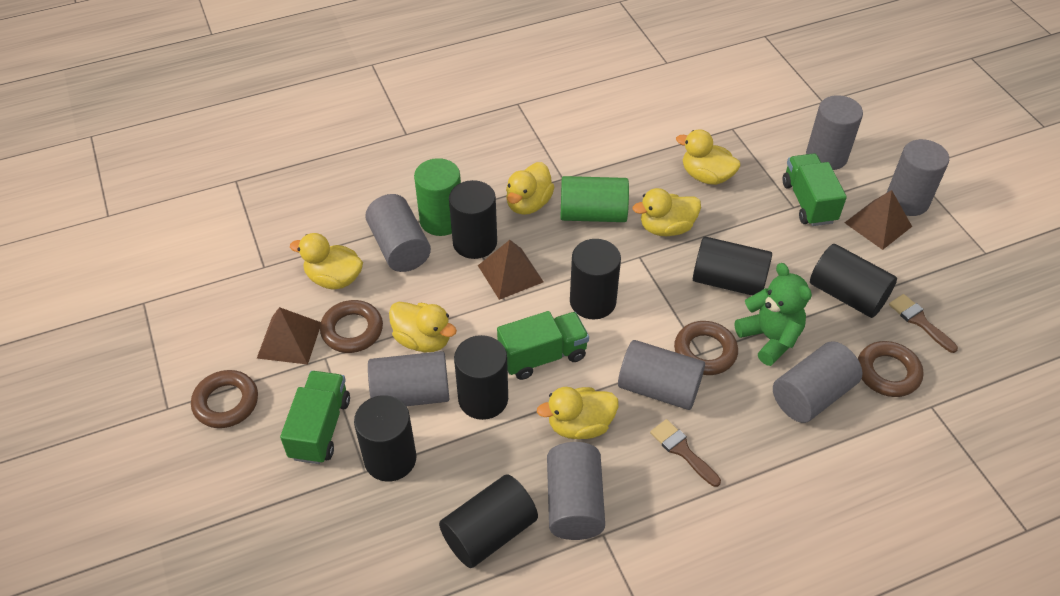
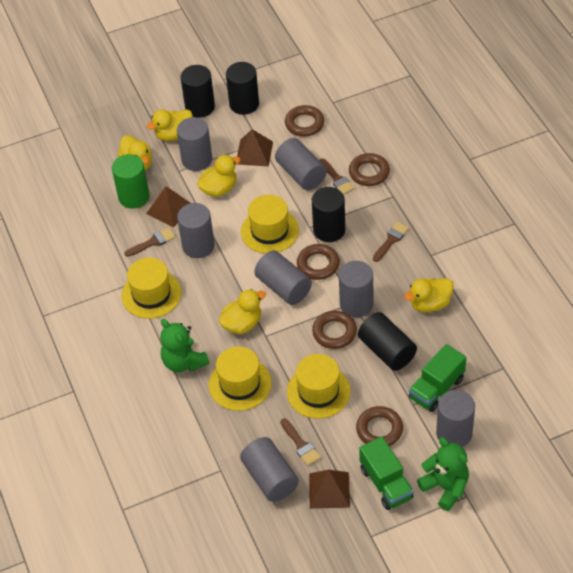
black cylinder: 7 -> 4
brown brush: 2 -> 4
brown ring: 4 -> 5
green cylinder: 2 -> 1
green teddy bear: 1 -> 2
green truck: 3 -> 2
yellow duck: 6 -> 5
yellow hat: 0 -> 4

